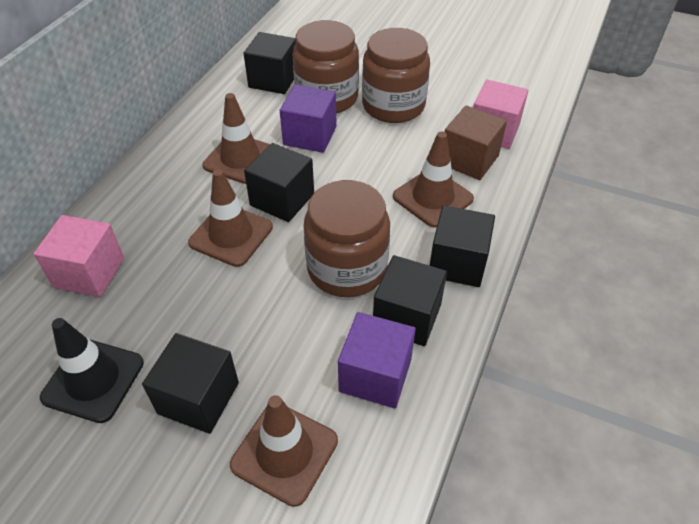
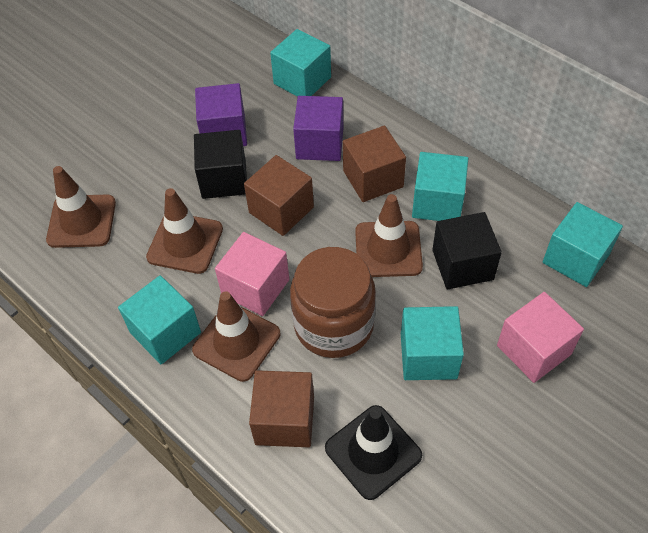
black cube: 5 -> 2
brown cube: 1 -> 3
brown jar: 3 -> 1
turquoise cube: 0 -> 5

